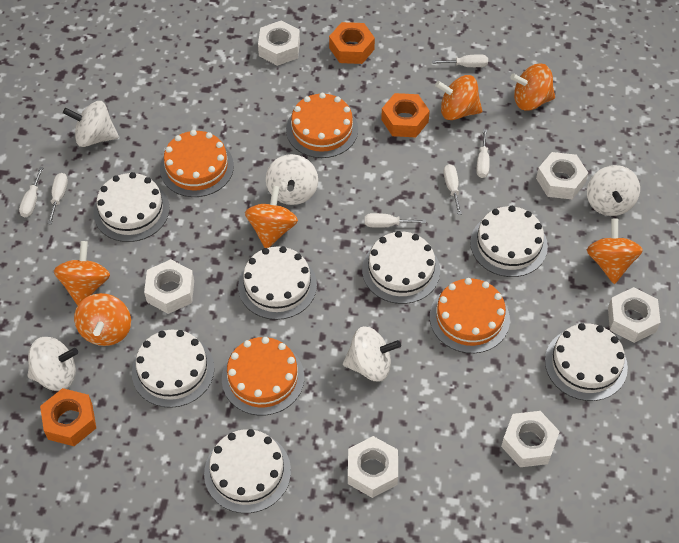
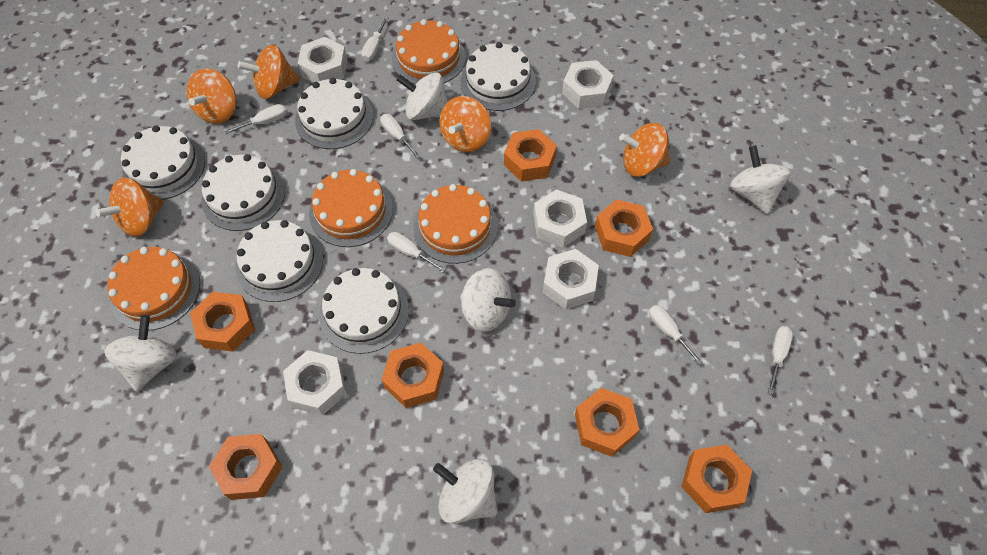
orange nut: 3 -> 7
orange spinning top: 6 -> 5
white cake: 7 -> 6
white nut: 6 -> 5

